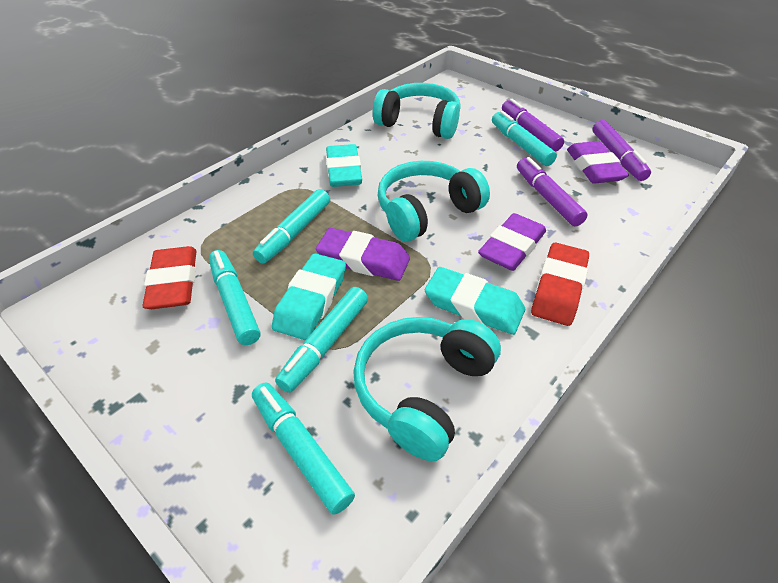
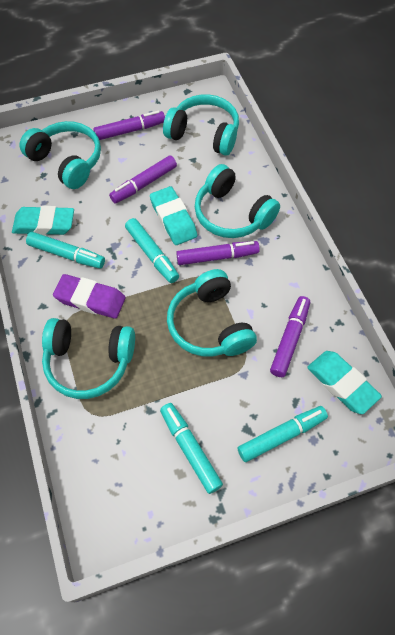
purple eraser: 3 -> 1
purple marker: 3 -> 4
red eraser: 2 -> 0
turquoise headphones: 3 -> 5
turquoise marker: 5 -> 4

